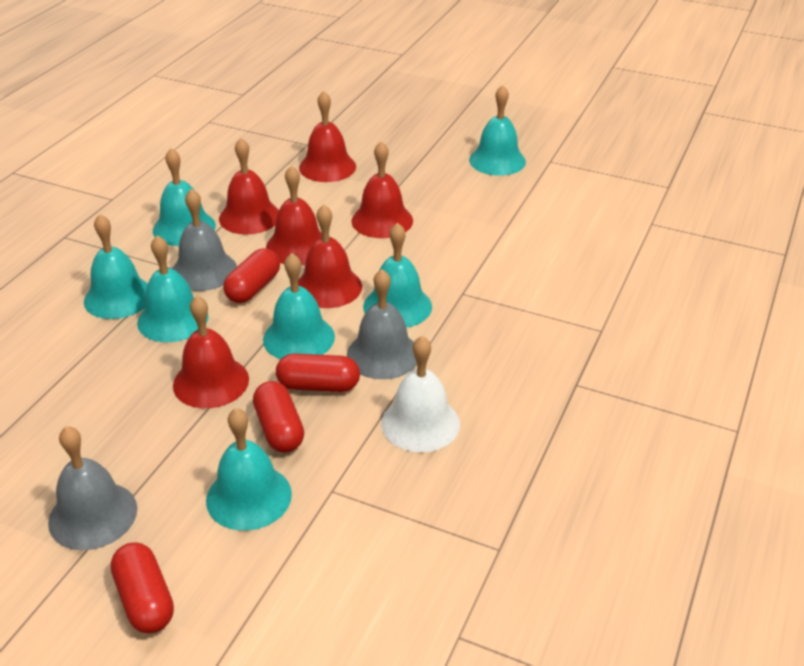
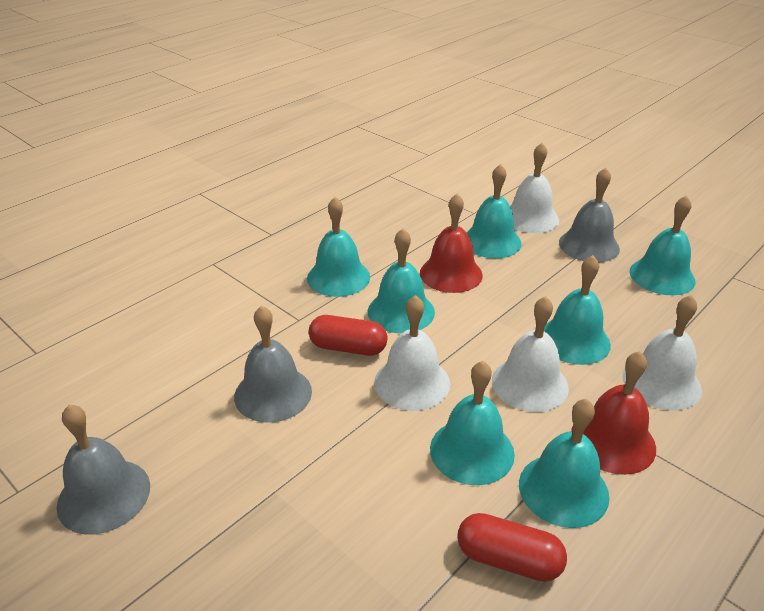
red bell: 6 -> 2
red capsule: 4 -> 2
white bell: 1 -> 4

